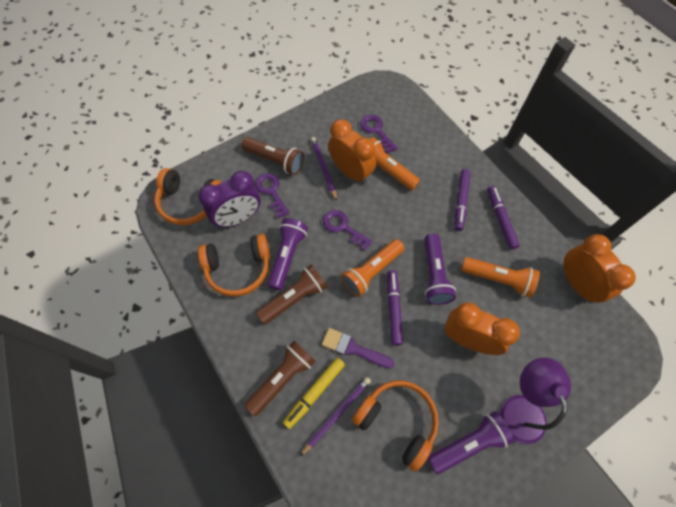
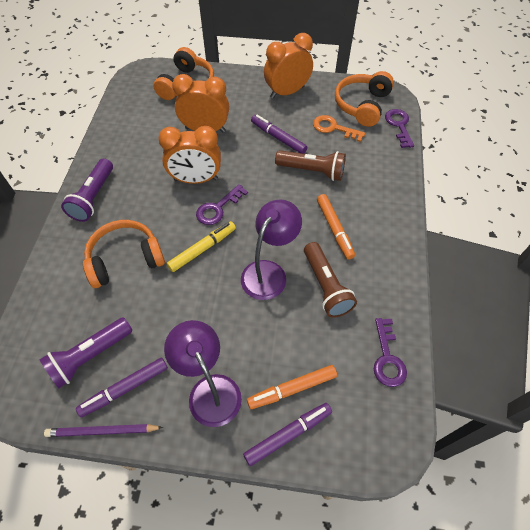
brown flashlight: 3 -> 2
orange flashlight: 3 -> 0
orange key: 0 -> 1
orange marker: 0 -> 2
purple brush: 1 -> 0
purple clock: 1 -> 0
purple flashlight: 3 -> 2
purple lamp: 1 -> 2
purple pencil: 2 -> 1

